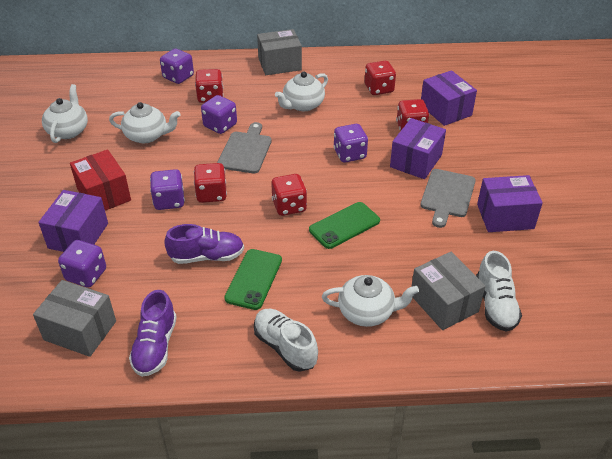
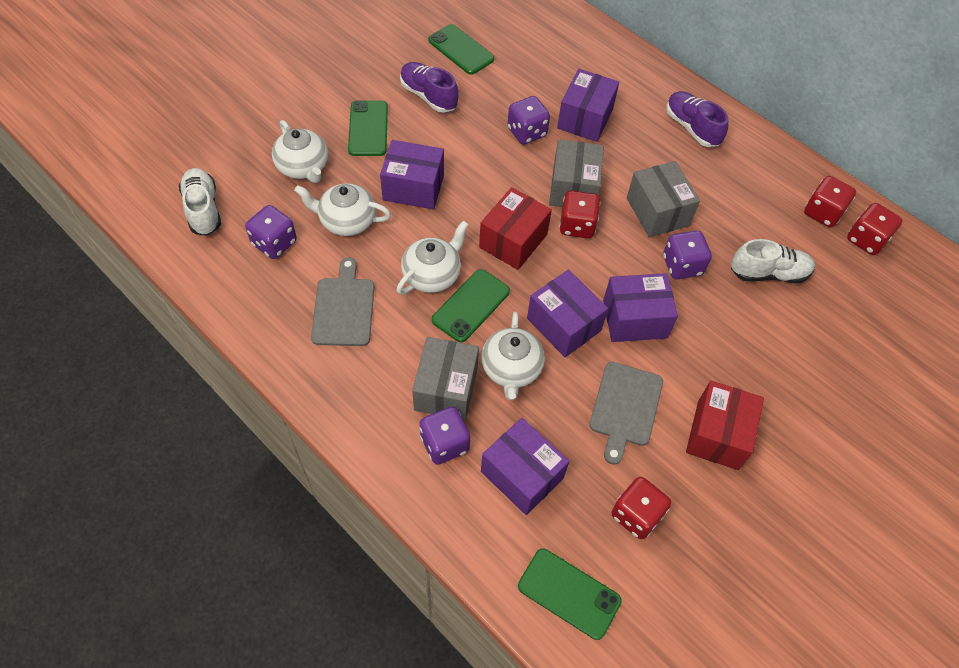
green phone: 2 -> 4
purple box: 4 -> 5
purple dice: 5 -> 4
red box: 1 -> 2
red dice: 5 -> 4

